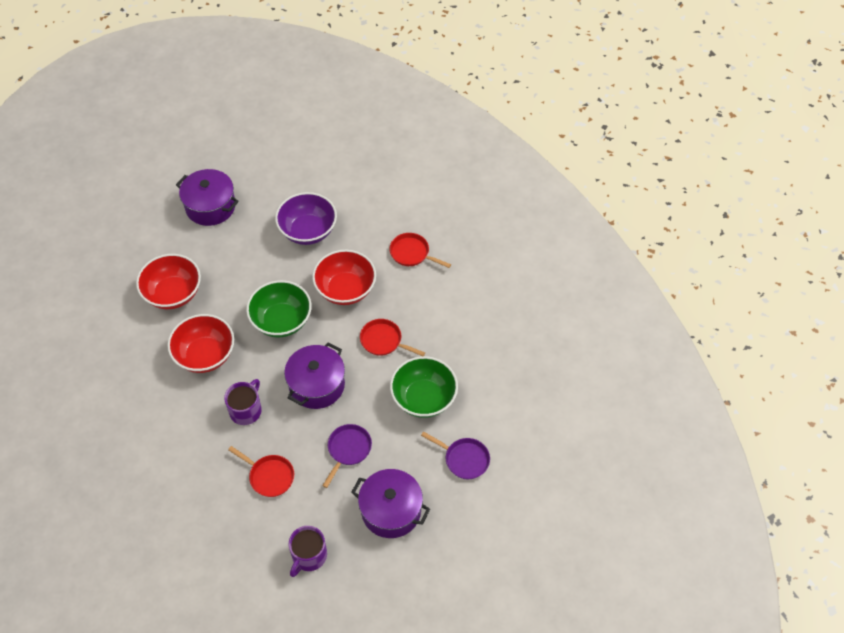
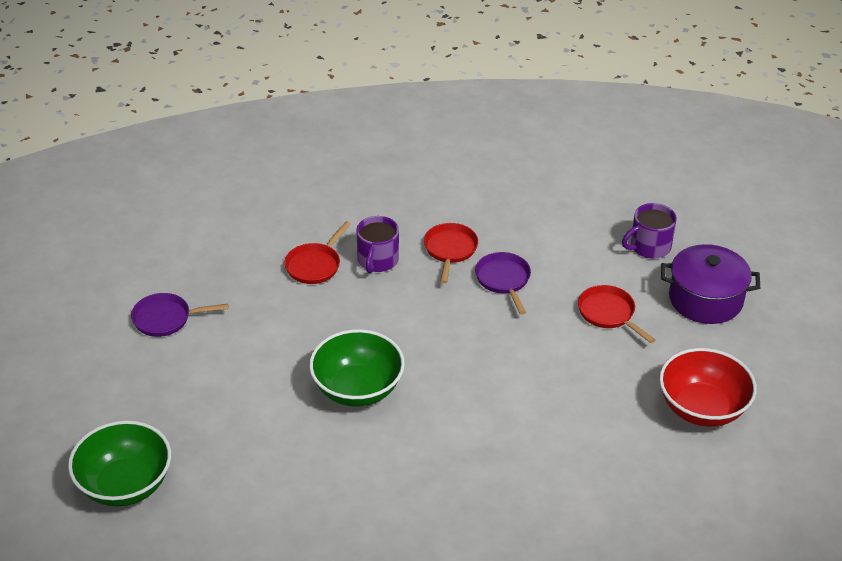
purple bowl: 1 -> 0
purple pot: 3 -> 1
red bowl: 3 -> 1

